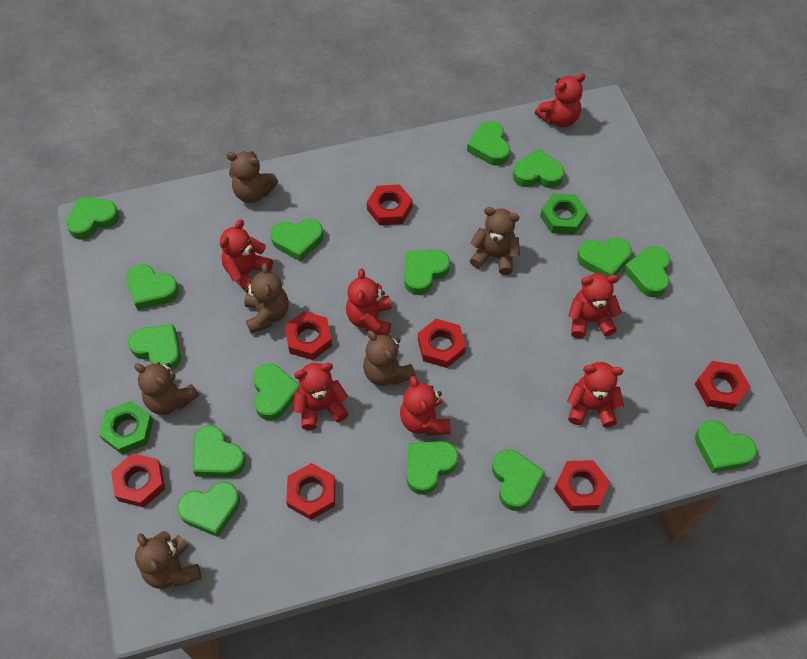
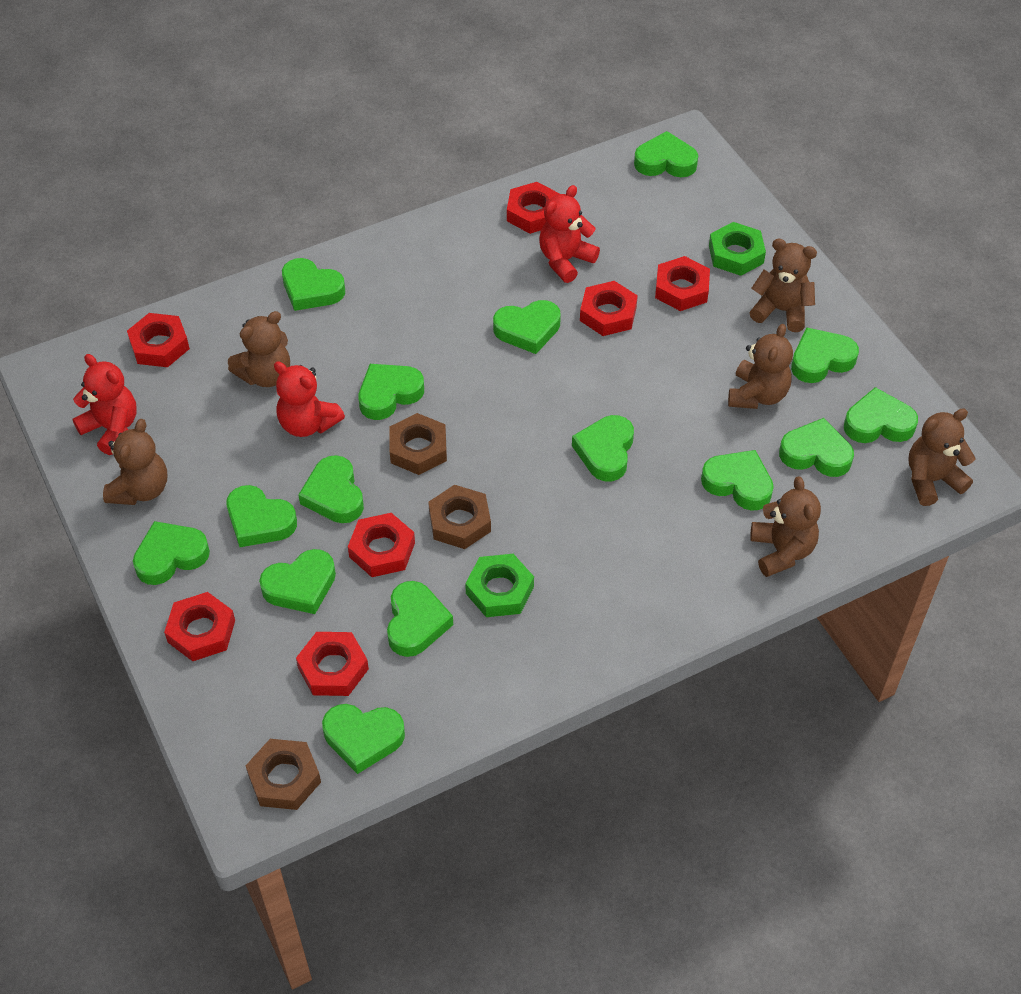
brown nut: 0 -> 3
red teddy bear: 7 -> 3

